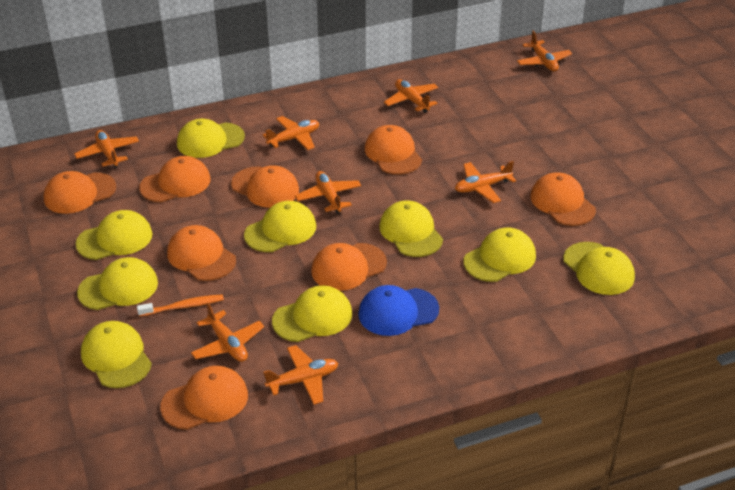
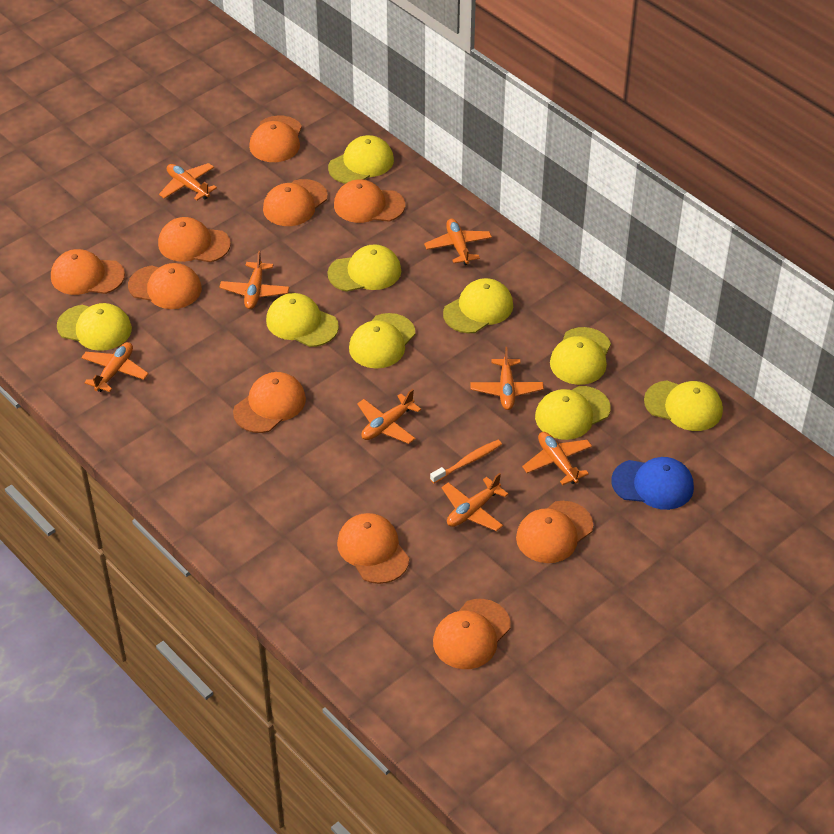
orange cap: 8 -> 10

